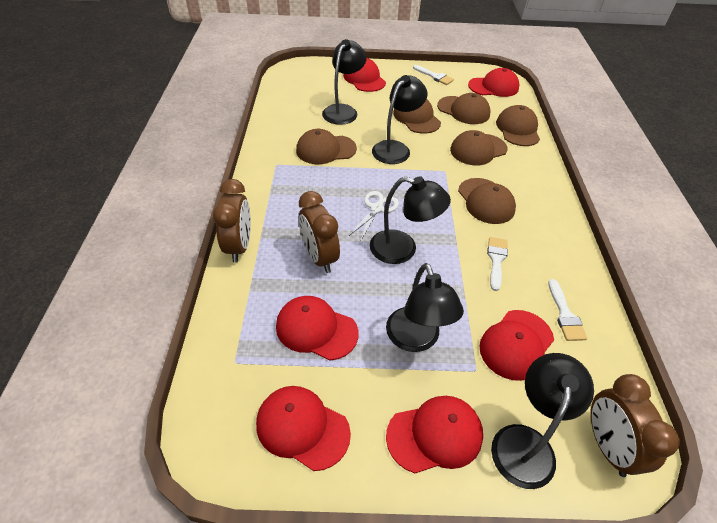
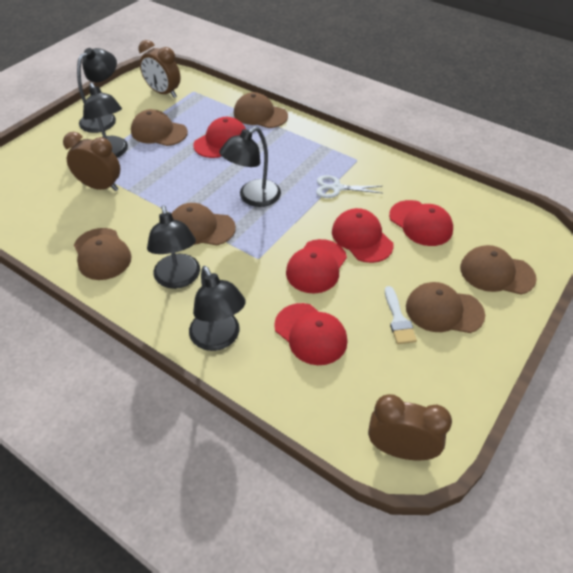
red cap: 6 -> 5
white brush: 3 -> 1

